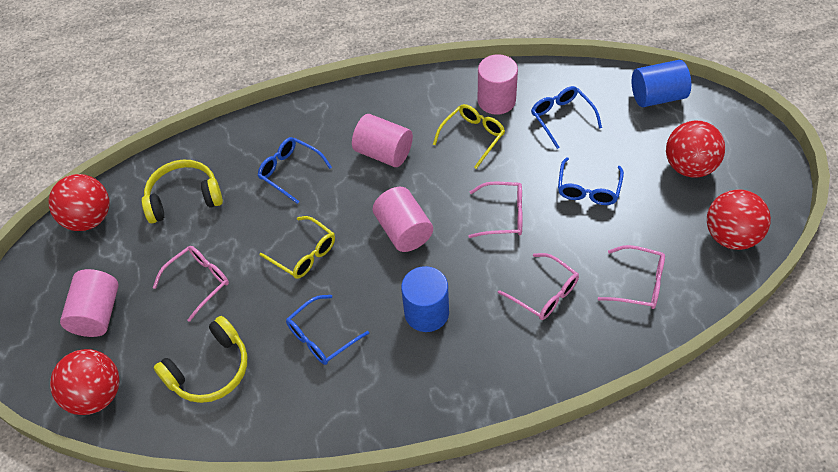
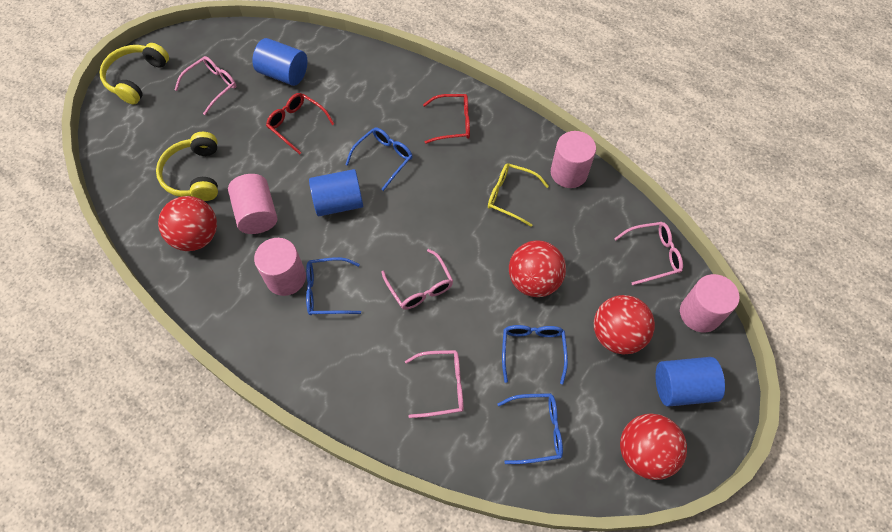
blue cylinder: 2 -> 3
red glasses: 0 -> 2
yellow glasses: 2 -> 1

